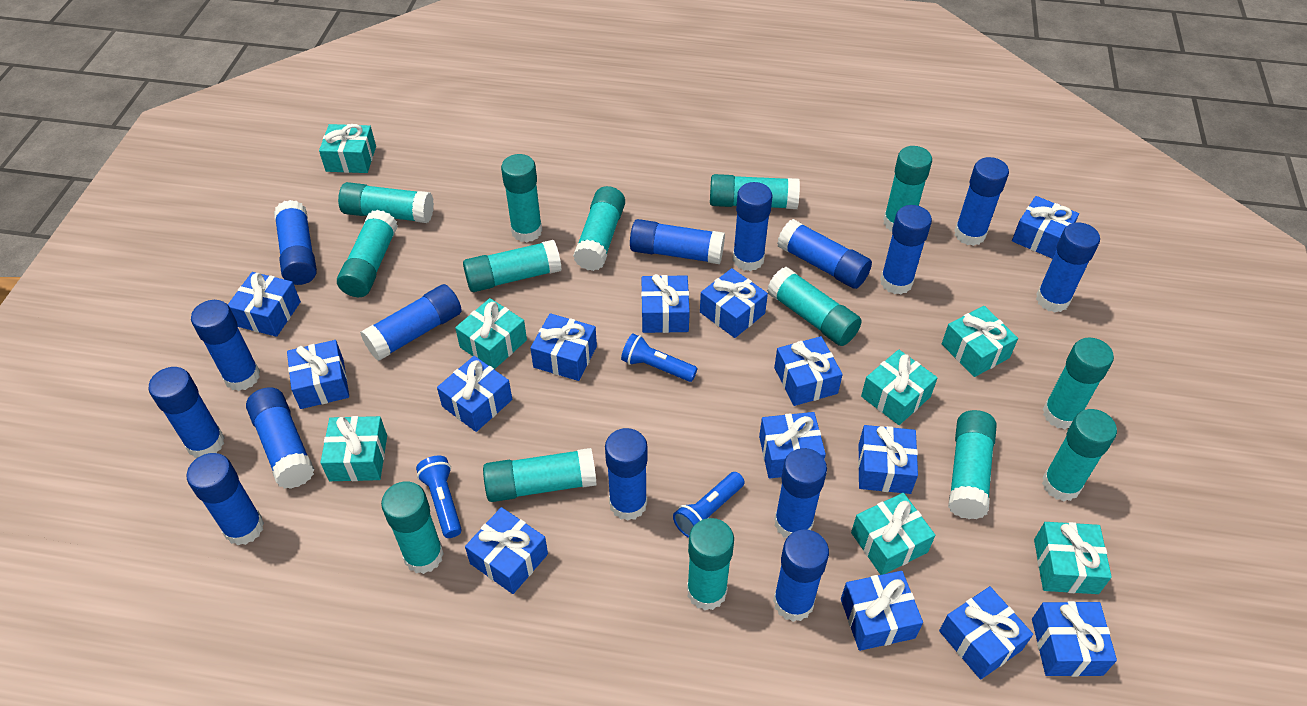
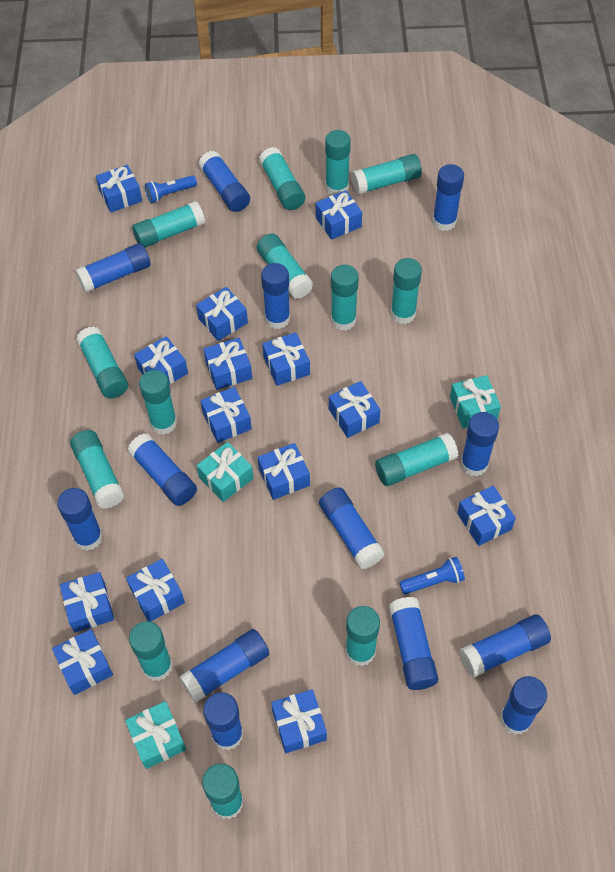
blue flashlight: 3 -> 2
blue glue stick: 15 -> 13
turquoise gift: 7 -> 3

